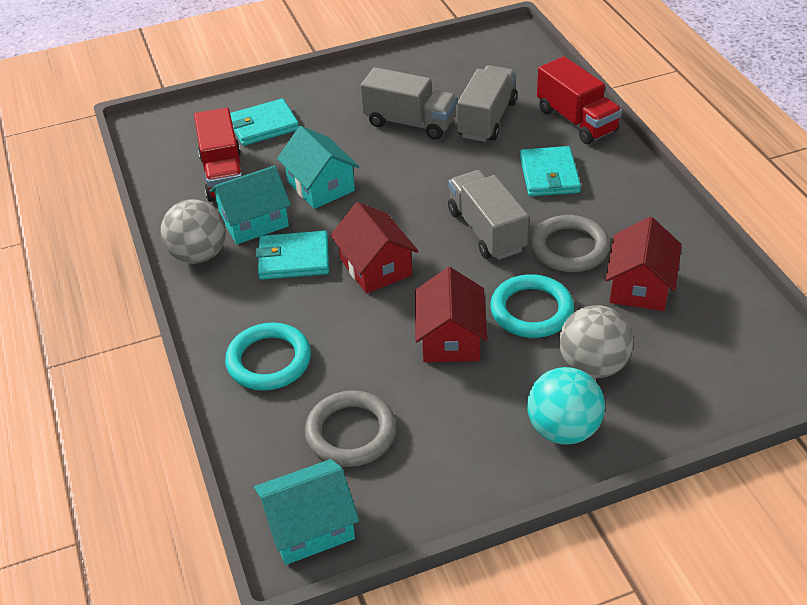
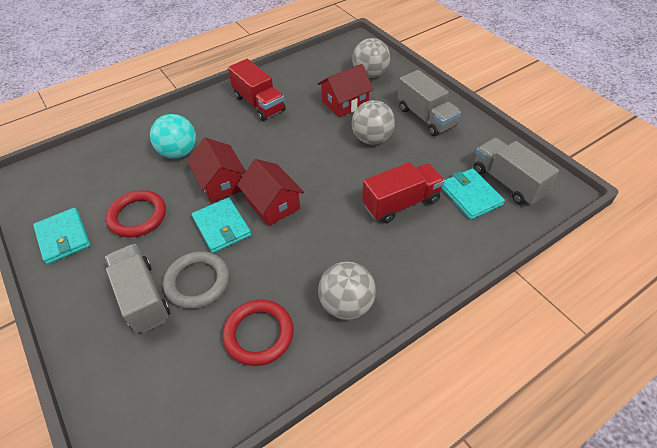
grey ball: 2 -> 3
grey ring: 2 -> 1
red ring: 0 -> 2
turquoise house: 3 -> 0
turquoise ring: 2 -> 0

